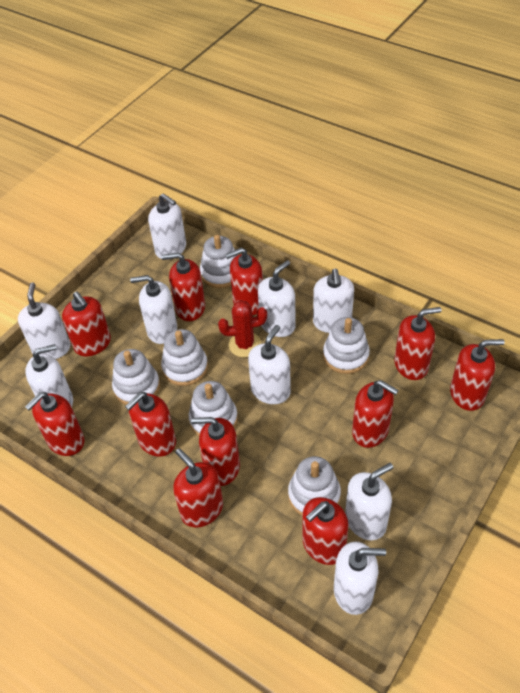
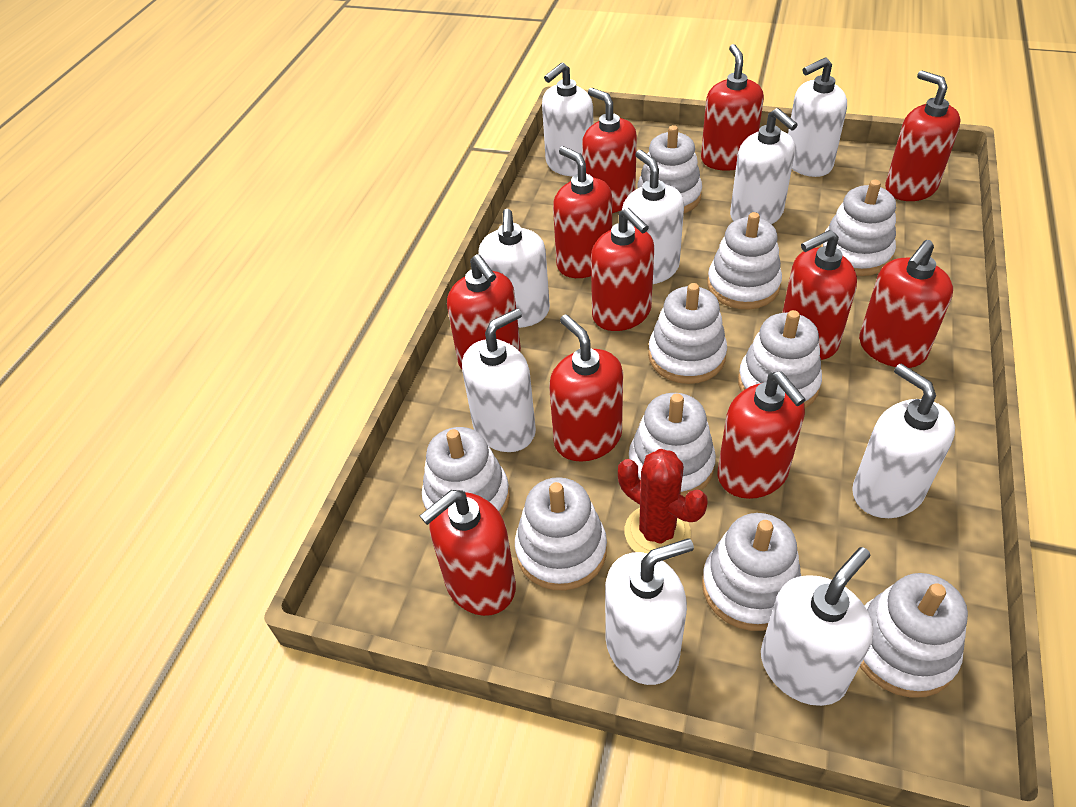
white stacking toy: 6 -> 10

